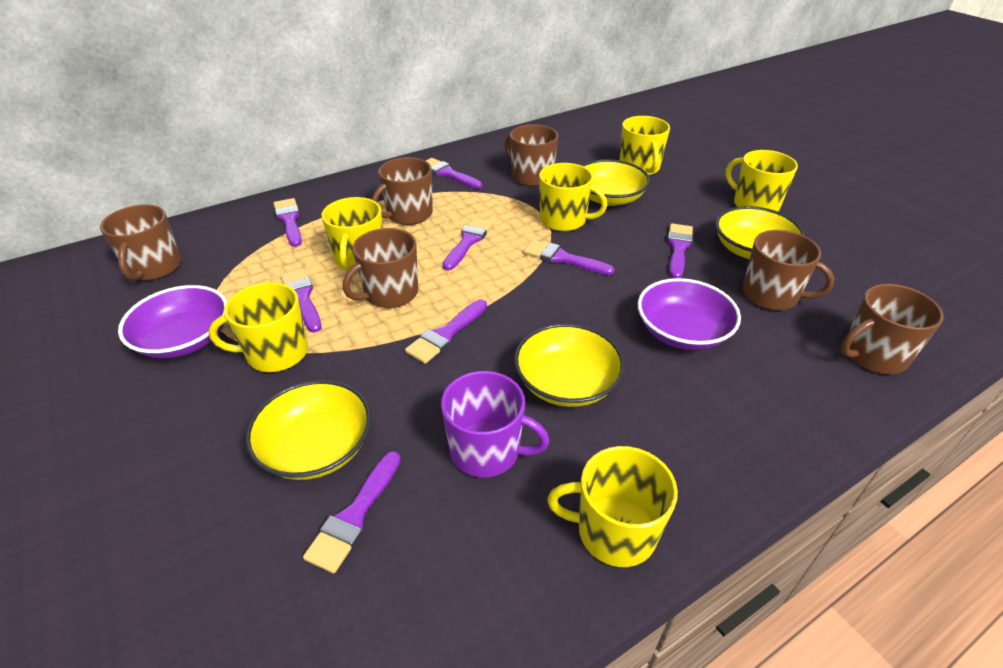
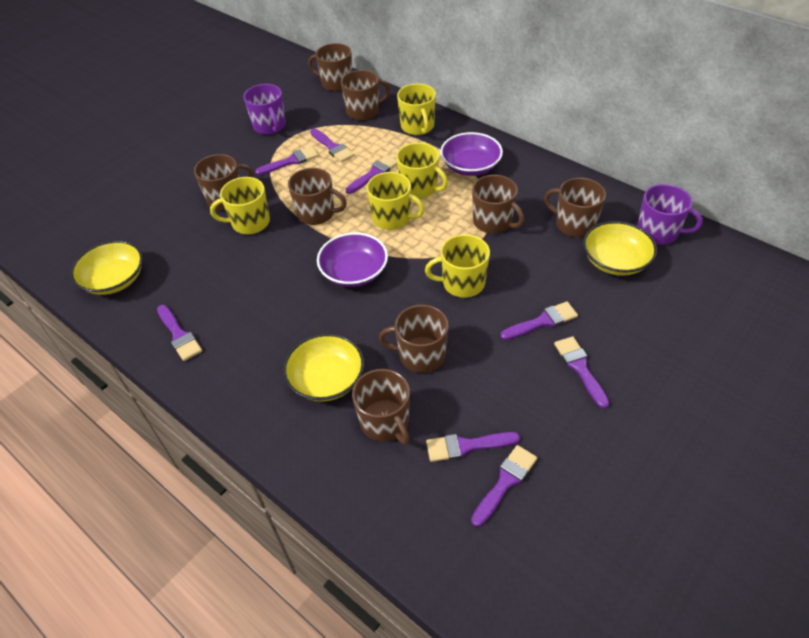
brown mug: 6 -> 8
purple mug: 1 -> 2
yellow bowl: 4 -> 3
yellow mug: 6 -> 5

